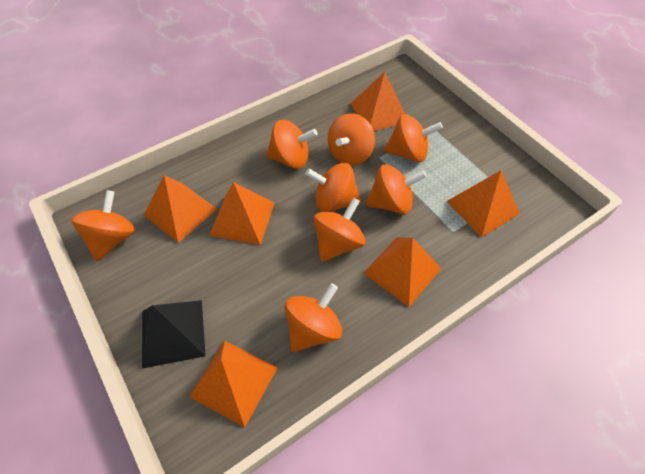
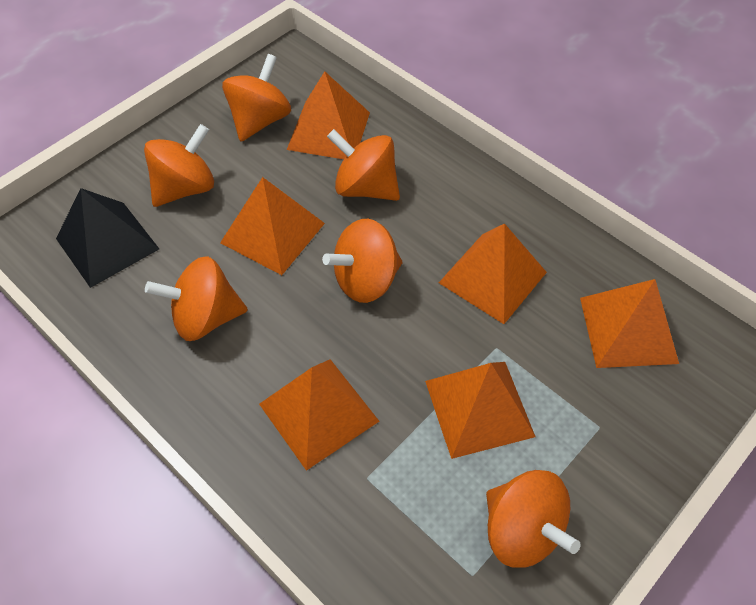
orange spinning top: 8 -> 6

